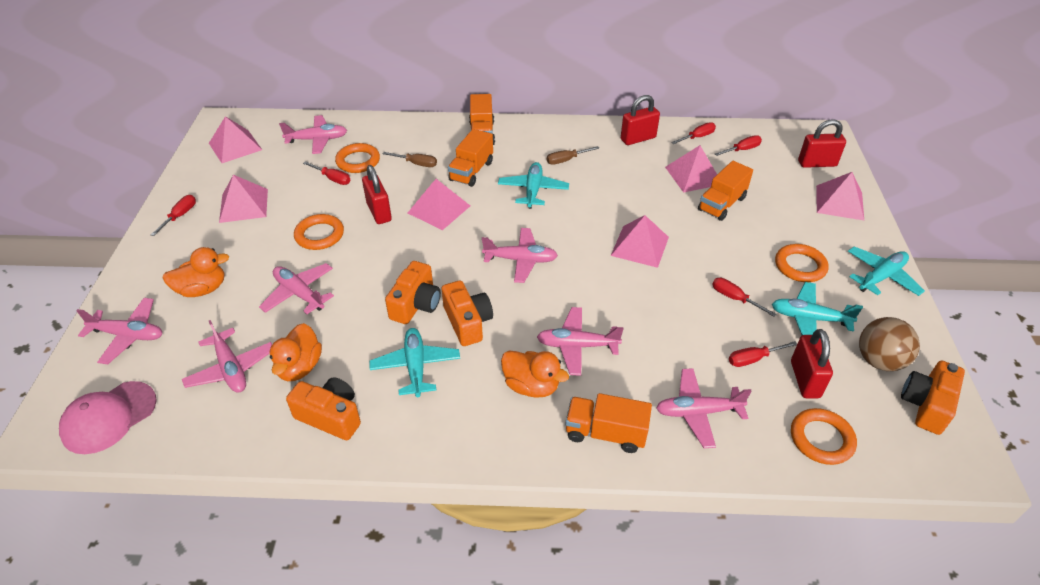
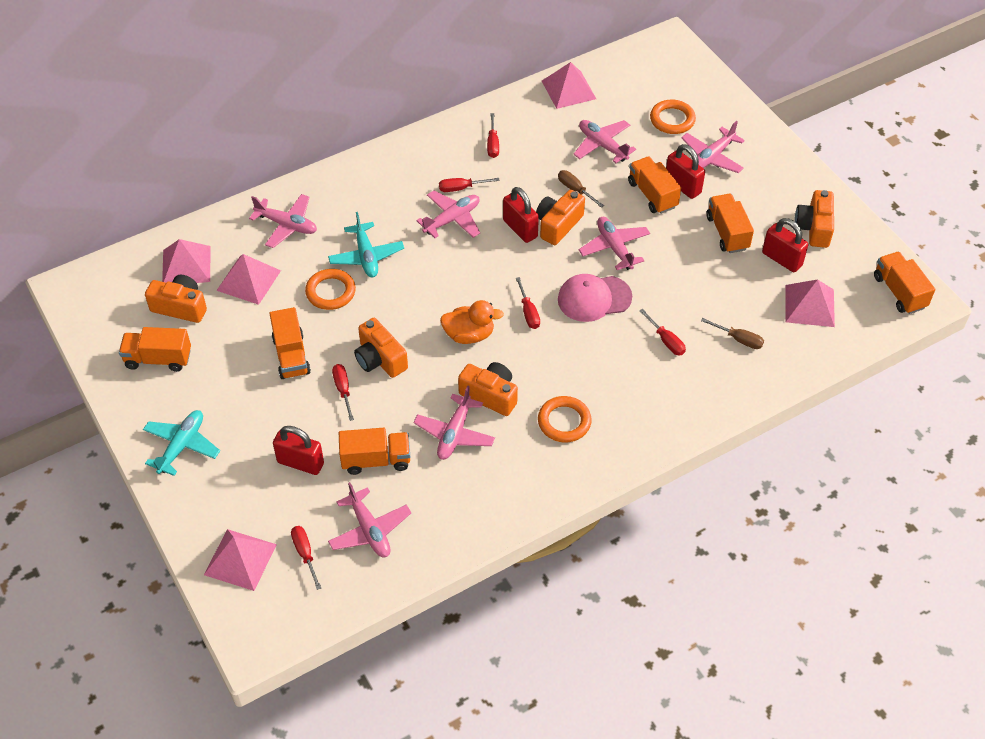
brown ball: 1 -> 0
orange camera: 4 -> 5
orange duck: 3 -> 1
orange ring: 4 -> 3
orange truck: 4 -> 6
pink pyramid: 6 -> 5
turquoise plane: 4 -> 2

